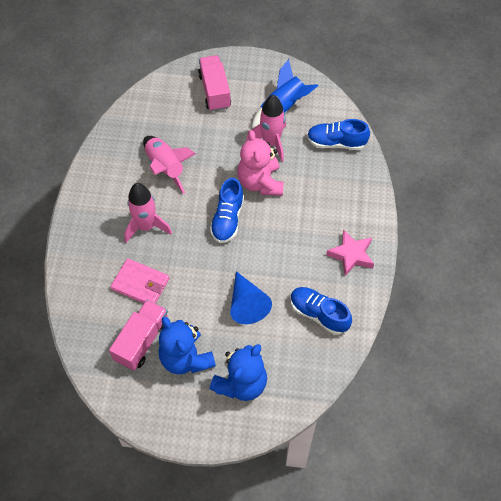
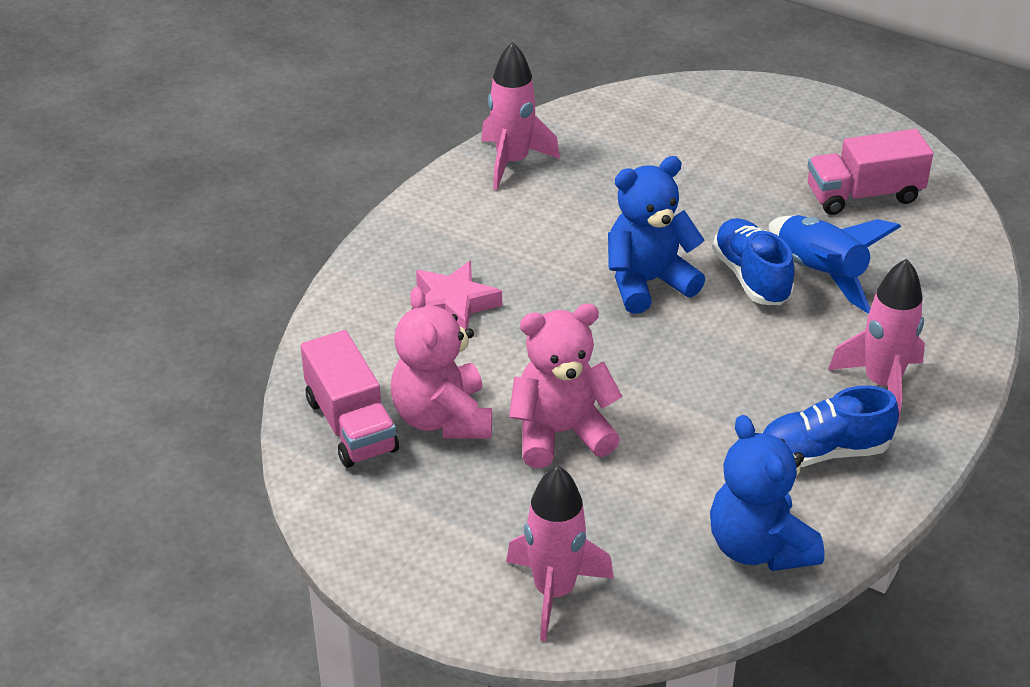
blue cone: 1 -> 0
blue shoe: 3 -> 2
pink teddy bear: 1 -> 2
pink wallet: 1 -> 0

